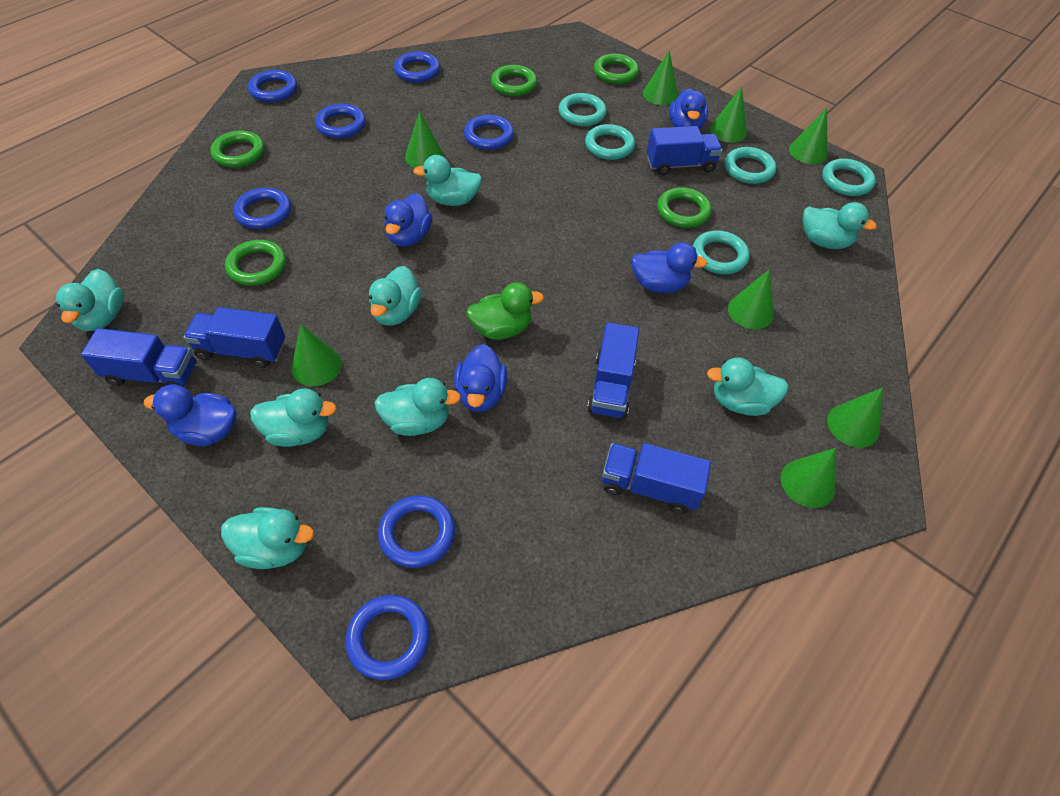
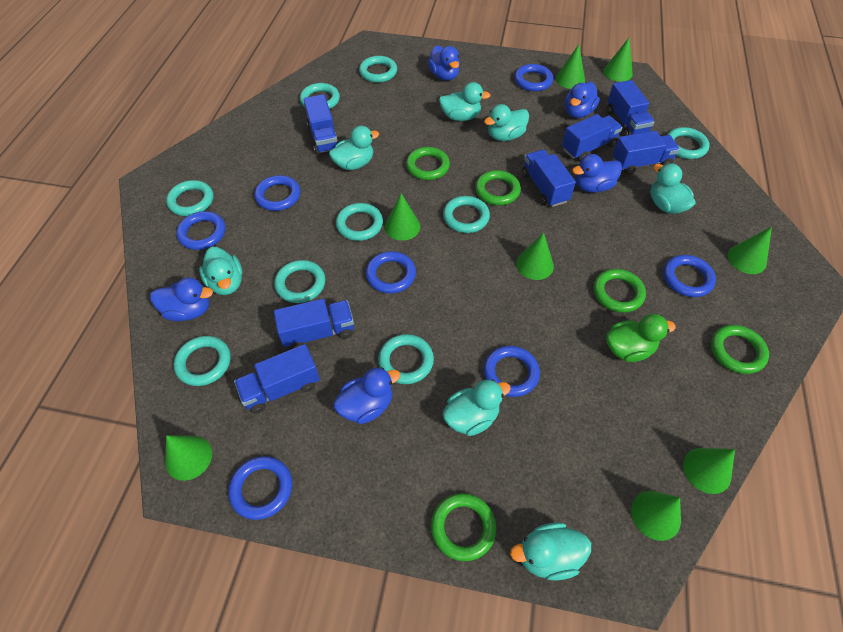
blue truck: 5 -> 7
turquoise duck: 8 -> 7
turquoise ring: 5 -> 9

